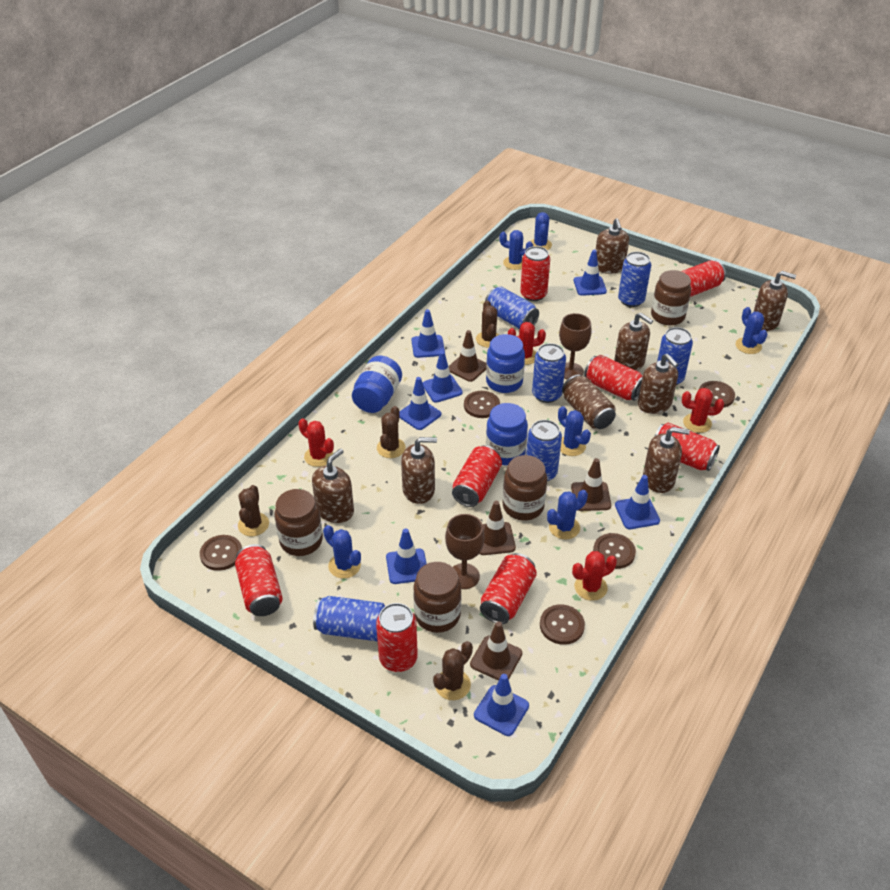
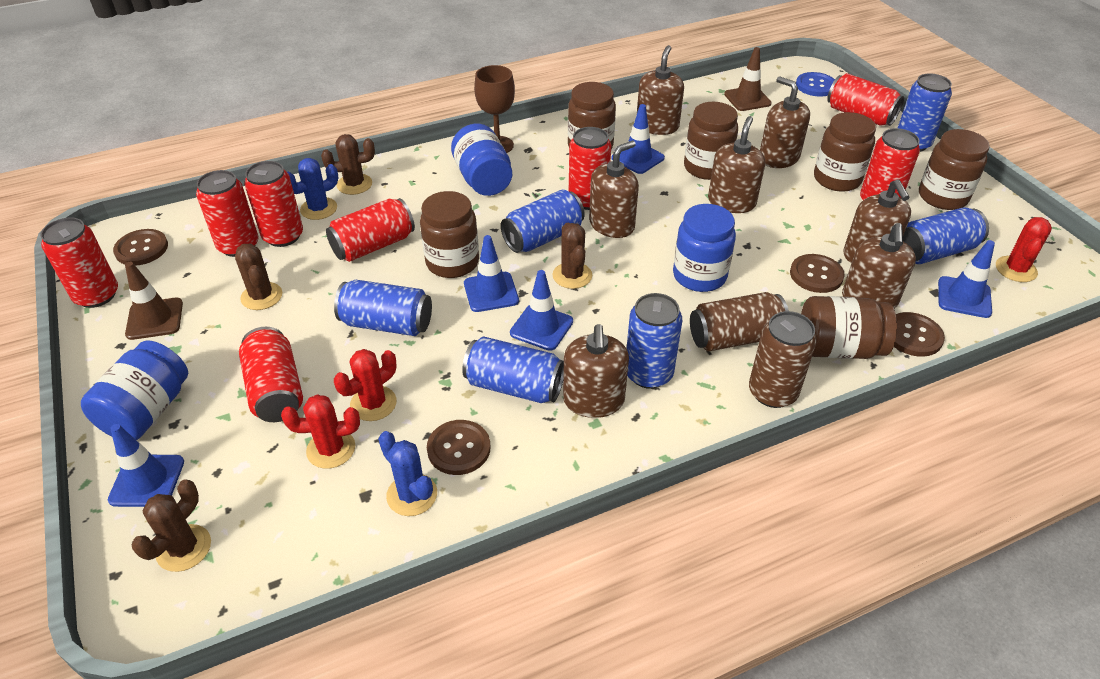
blue button: 0 -> 1
blue cactus: 6 -> 2
blue traffic cone: 7 -> 5
brown button: 5 -> 4
brown can: 1 -> 2
brown goblet: 2 -> 1
brown jar: 4 -> 6
brown traffic cone: 4 -> 2
red cactus: 4 -> 3

